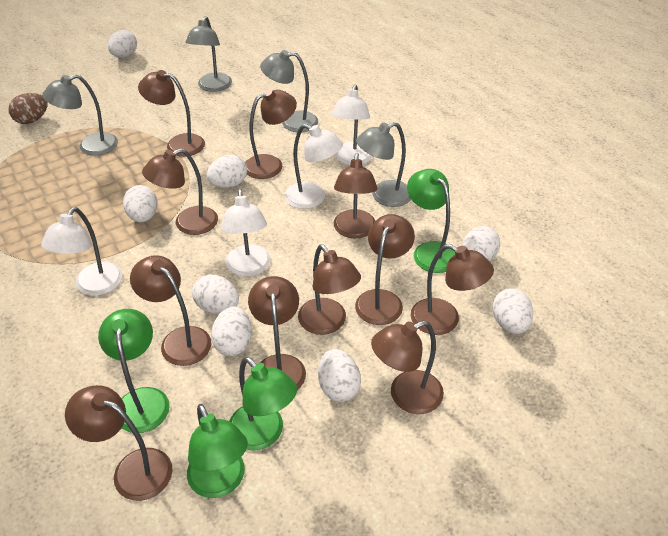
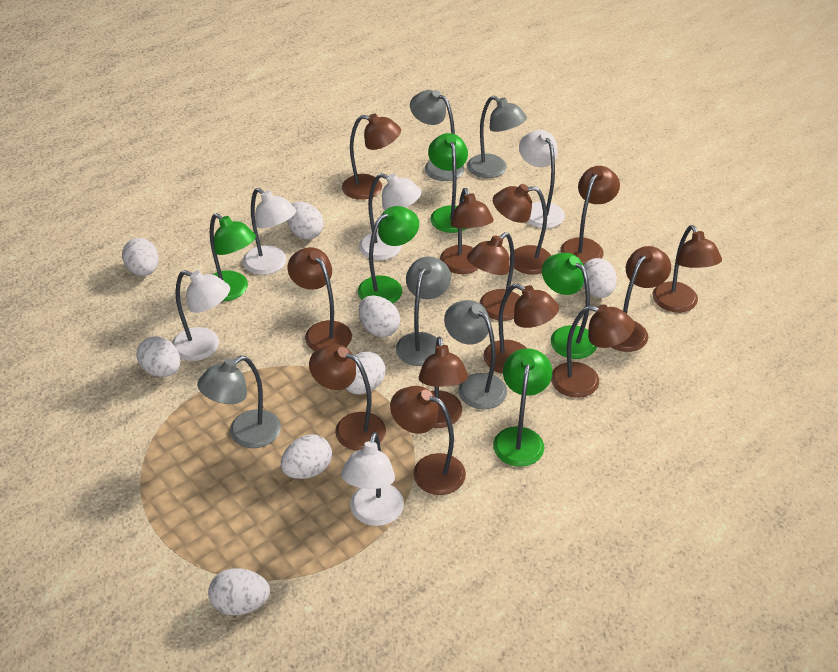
brown egg: 1 -> 0
brown lamp: 11 -> 13
green lamp: 4 -> 5
grey lamp: 4 -> 5
white lamp: 4 -> 5

